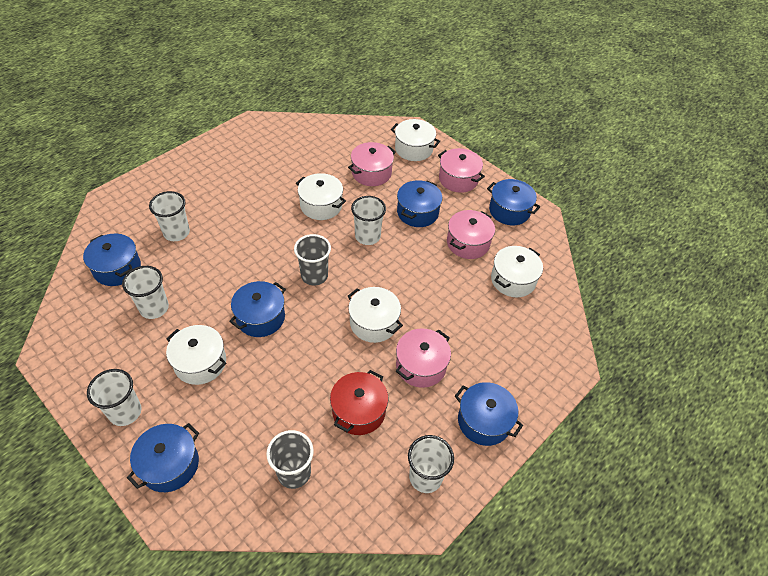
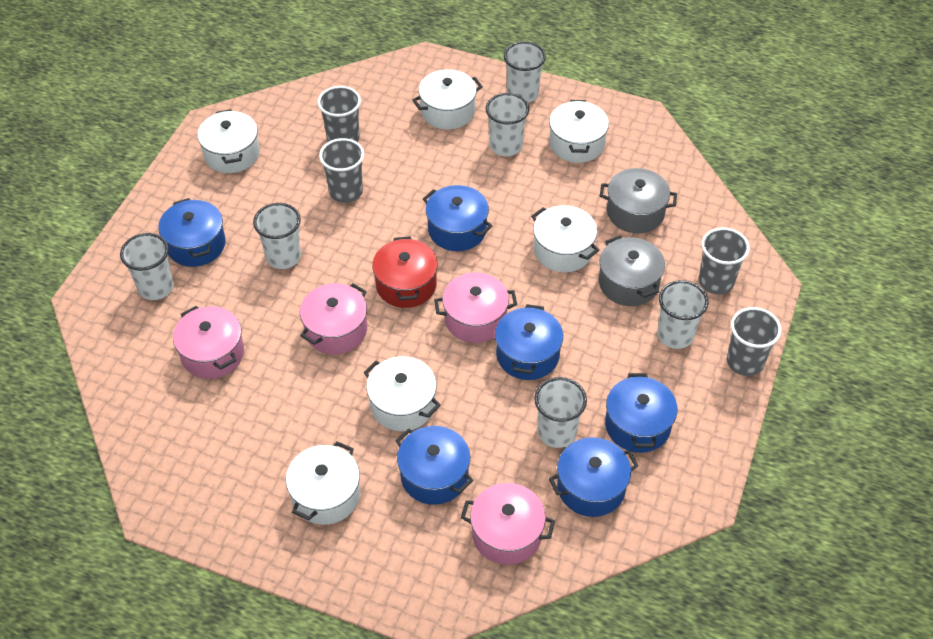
grey cup: 2 -> 4
grey pot: 0 -> 2
white cup: 5 -> 6
white pot: 5 -> 6

